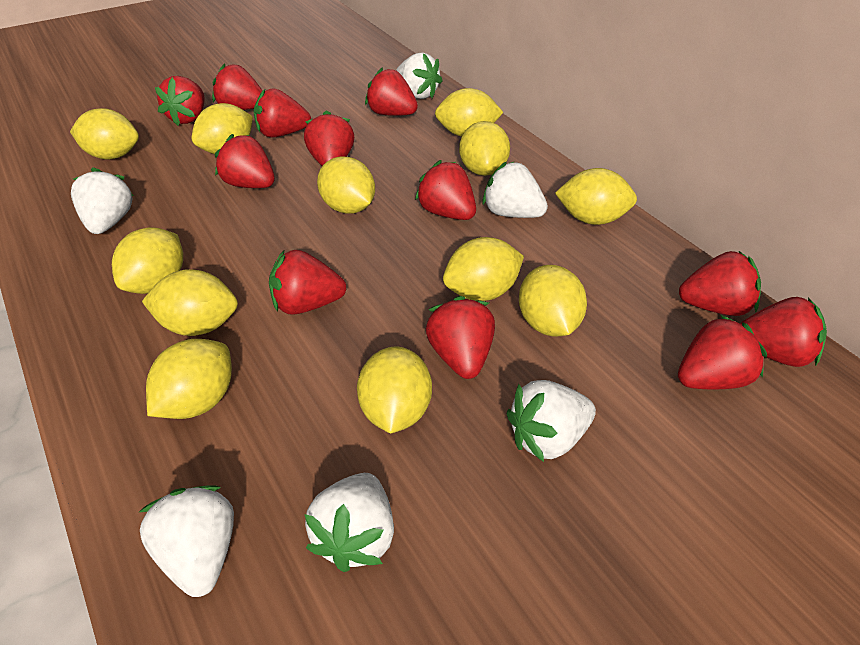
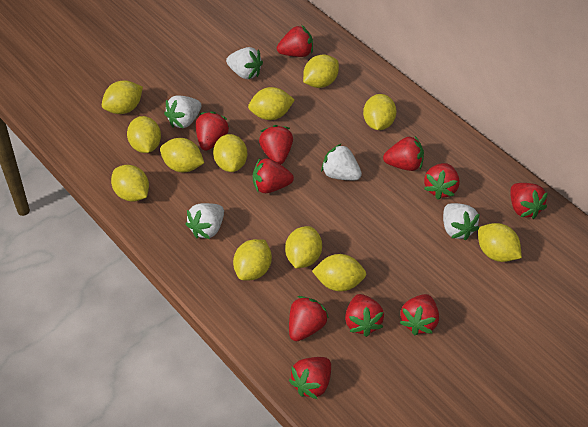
red strawberry: 12 -> 11
white strawberry: 6 -> 5

